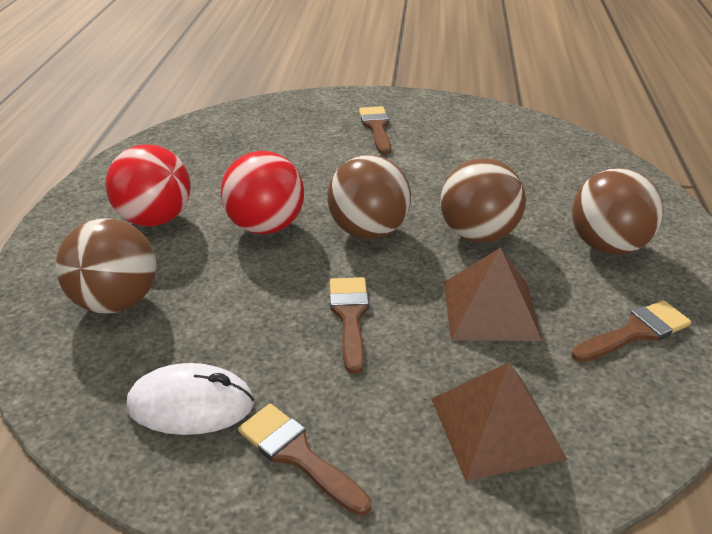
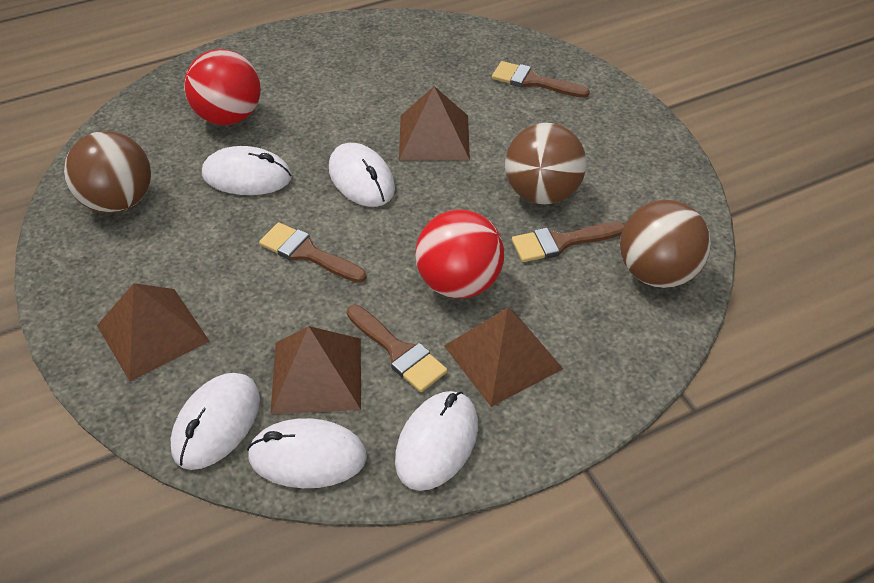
brown ball: 4 -> 3
brown pyramid: 2 -> 4
white mouse: 1 -> 5

